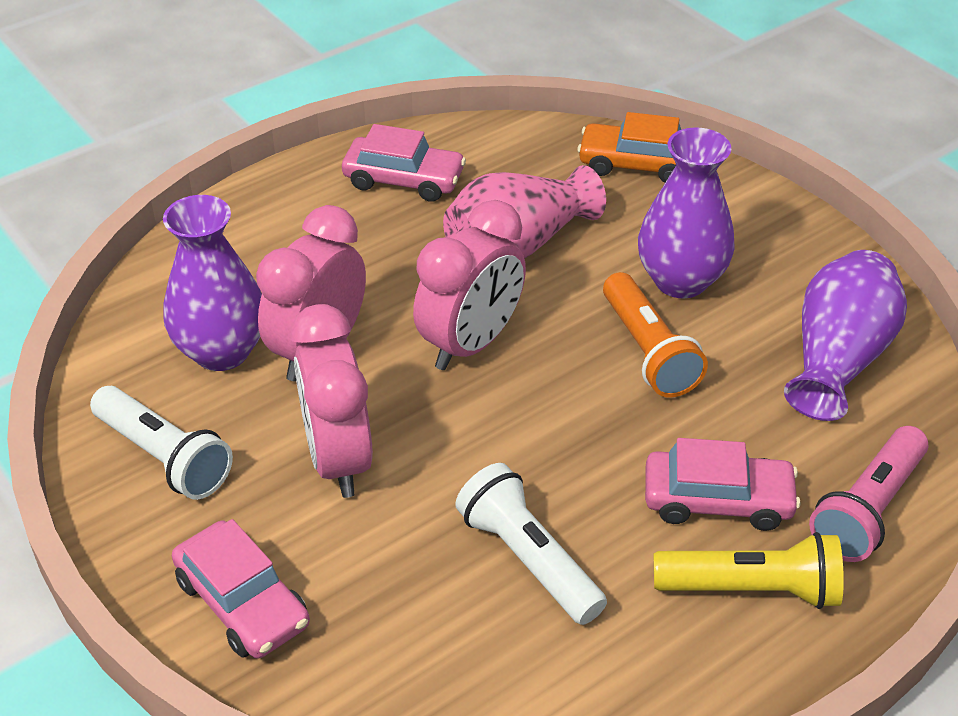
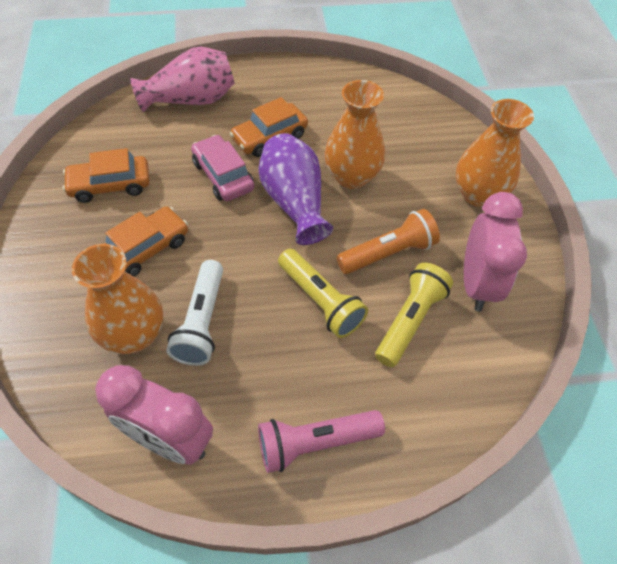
orange car: 1 -> 3
orange vase: 0 -> 3
pink car: 3 -> 1
pink clock: 3 -> 2
purple vase: 3 -> 1
white flashlight: 2 -> 1
yellow flashlight: 1 -> 2

